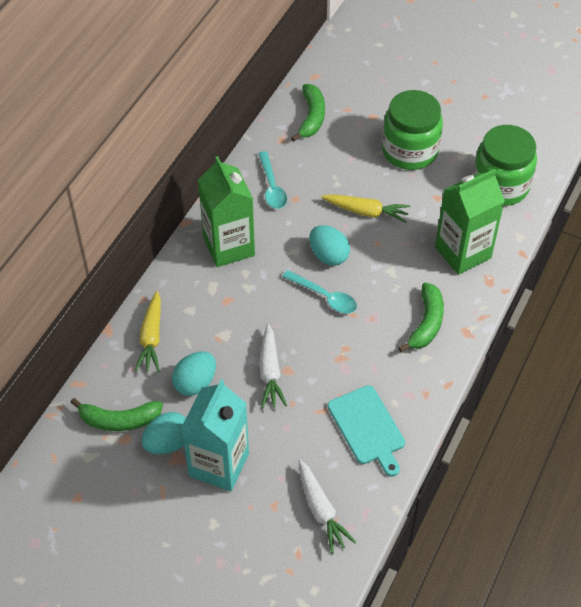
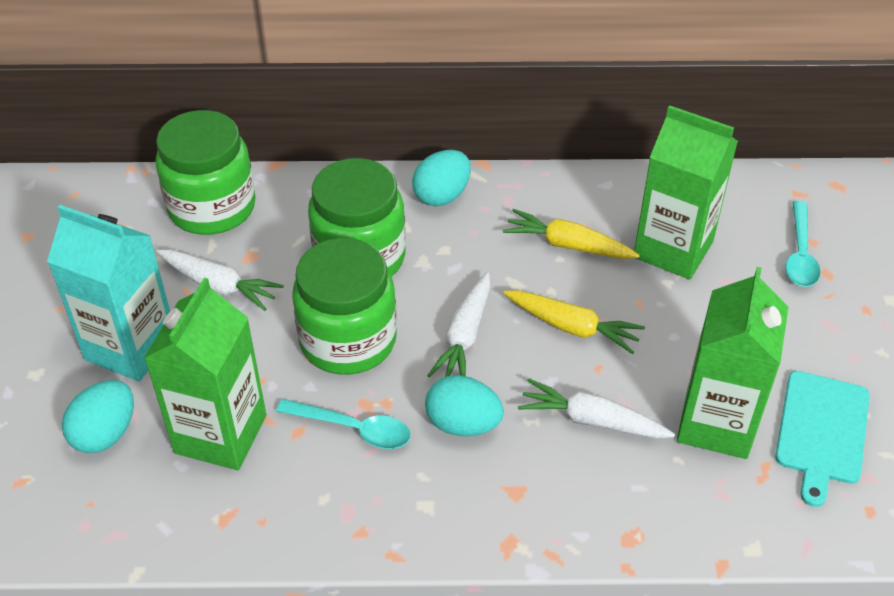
green banana: 3 -> 0
green carton: 2 -> 3
green jar: 2 -> 3
white carrot: 2 -> 3

